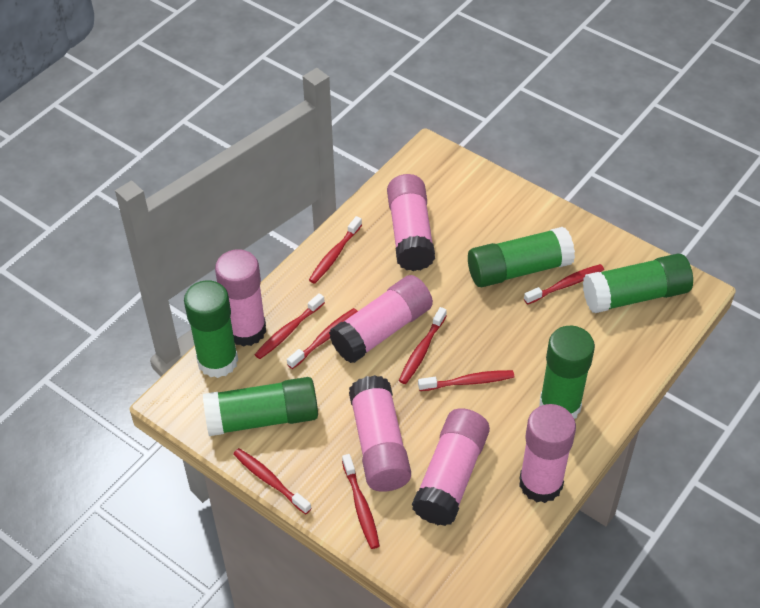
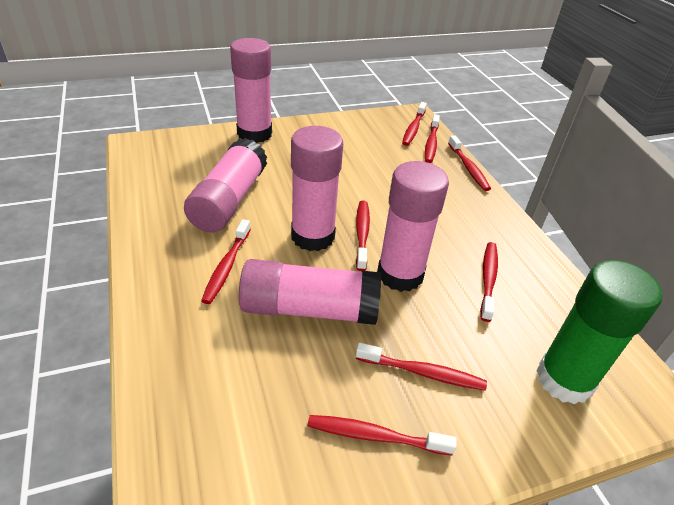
green glue stick: 5 -> 1
pink glue stick: 6 -> 5

